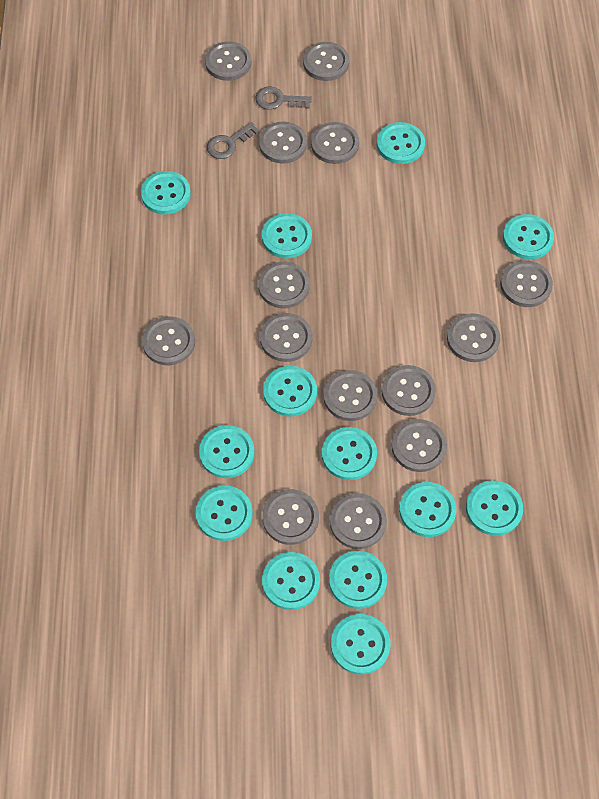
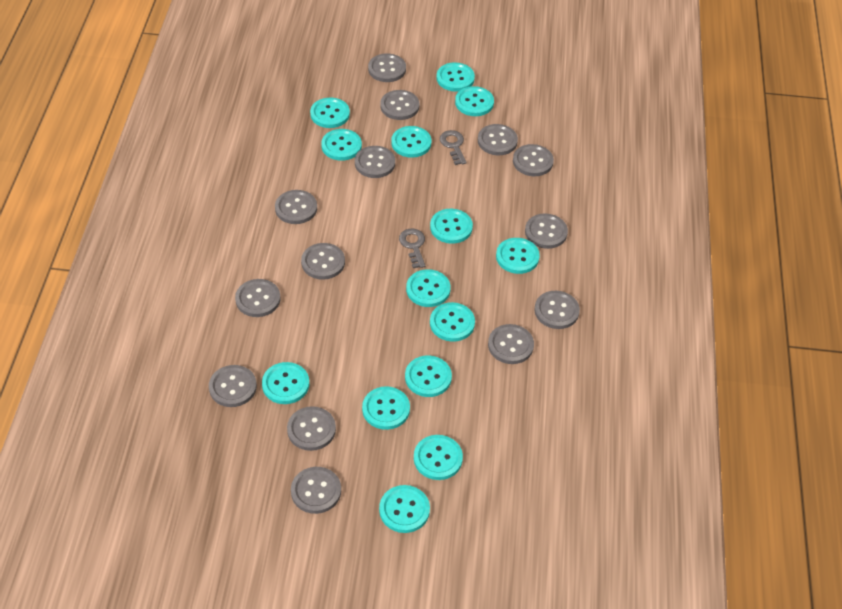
turquoise button: 13 -> 14

